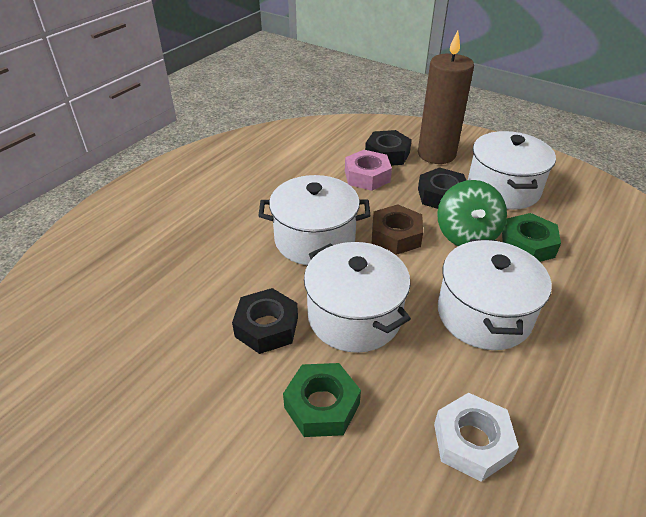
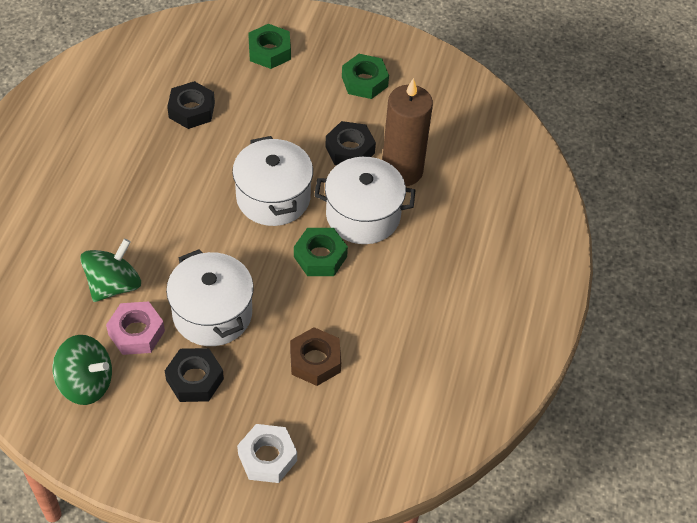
green nut: 2 -> 3
green spinning top: 1 -> 2
white pot: 4 -> 3

